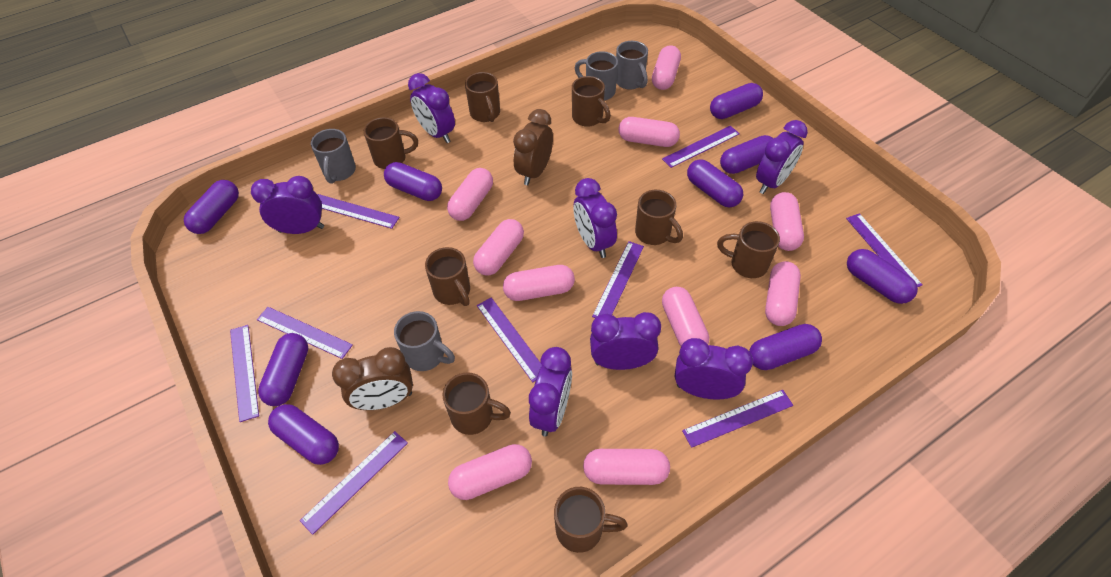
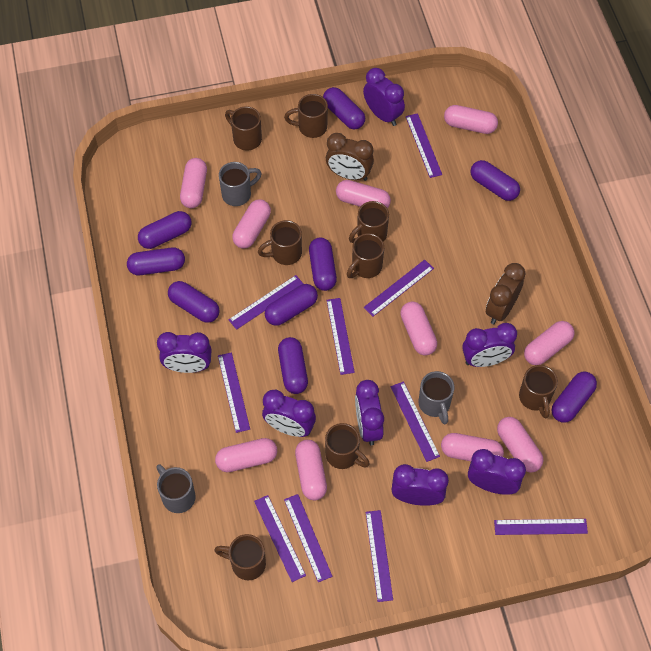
grey mug: 4 -> 3
purple ruler: 9 -> 10

